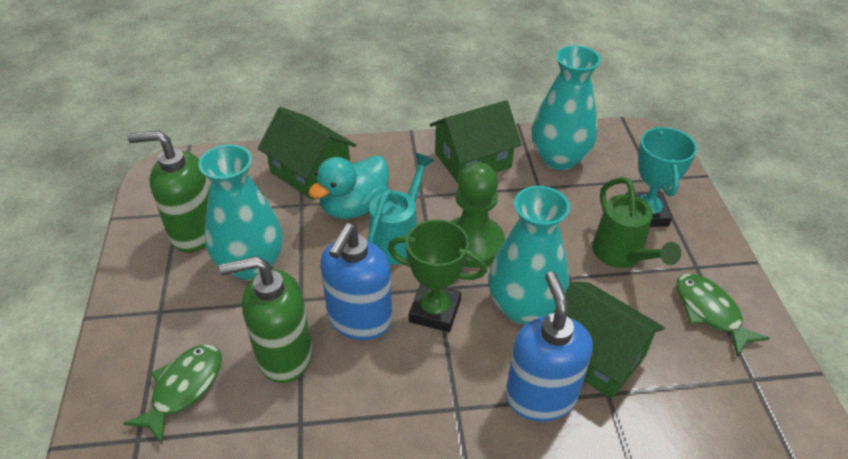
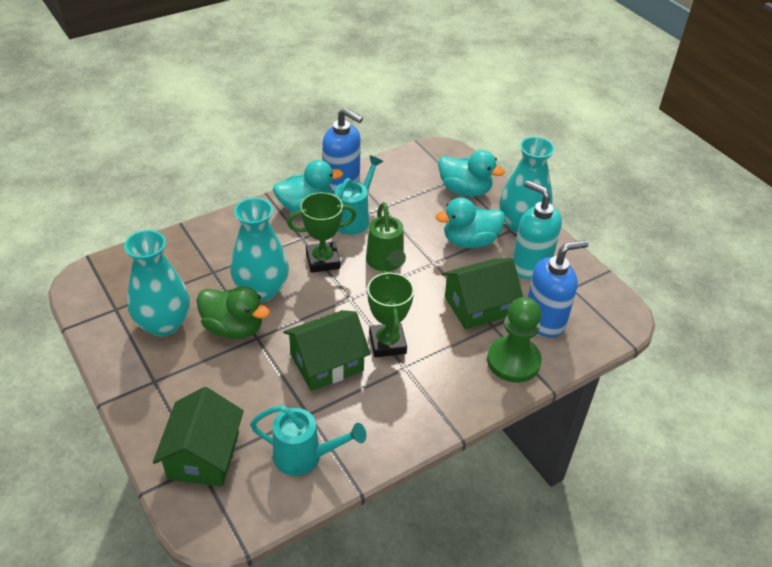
green duck: 0 -> 1
green fish: 2 -> 0
green soap dispenser: 2 -> 0
green trophy: 1 -> 2
turquoise duck: 1 -> 3
turquoise soap dispenser: 0 -> 1
turquoise trophy: 1 -> 0
turquoise watering can: 1 -> 2

